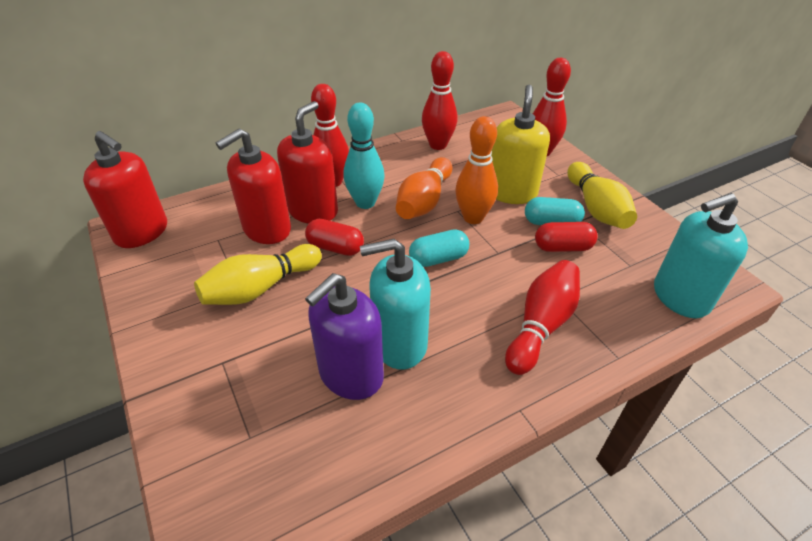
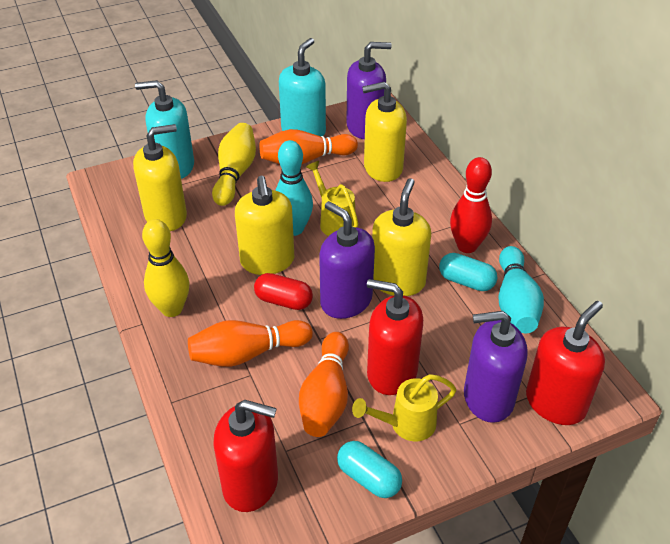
orange bowling pin: 2 -> 3
purple soap dispenser: 1 -> 3
red bowling pin: 4 -> 1
red capsule: 2 -> 1
turquoise bowling pin: 1 -> 2
yellow soap dispenser: 1 -> 4
yellow watering can: 0 -> 2

